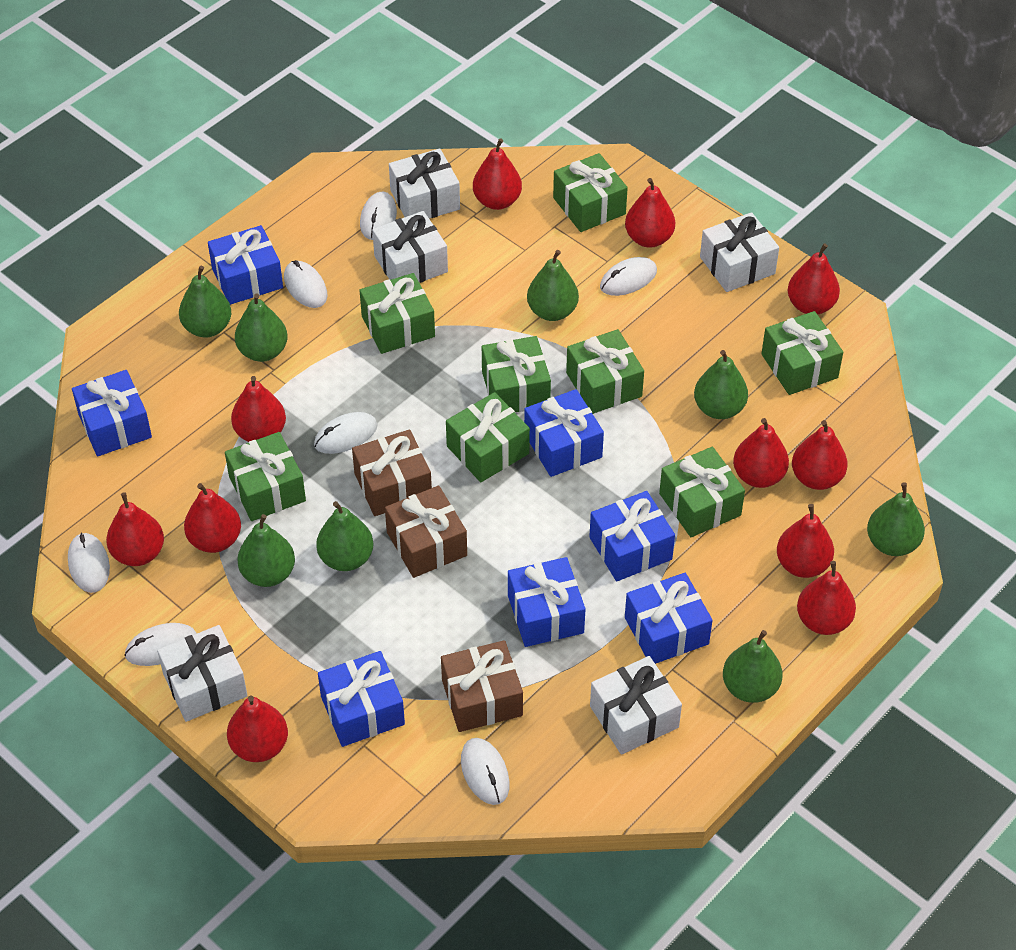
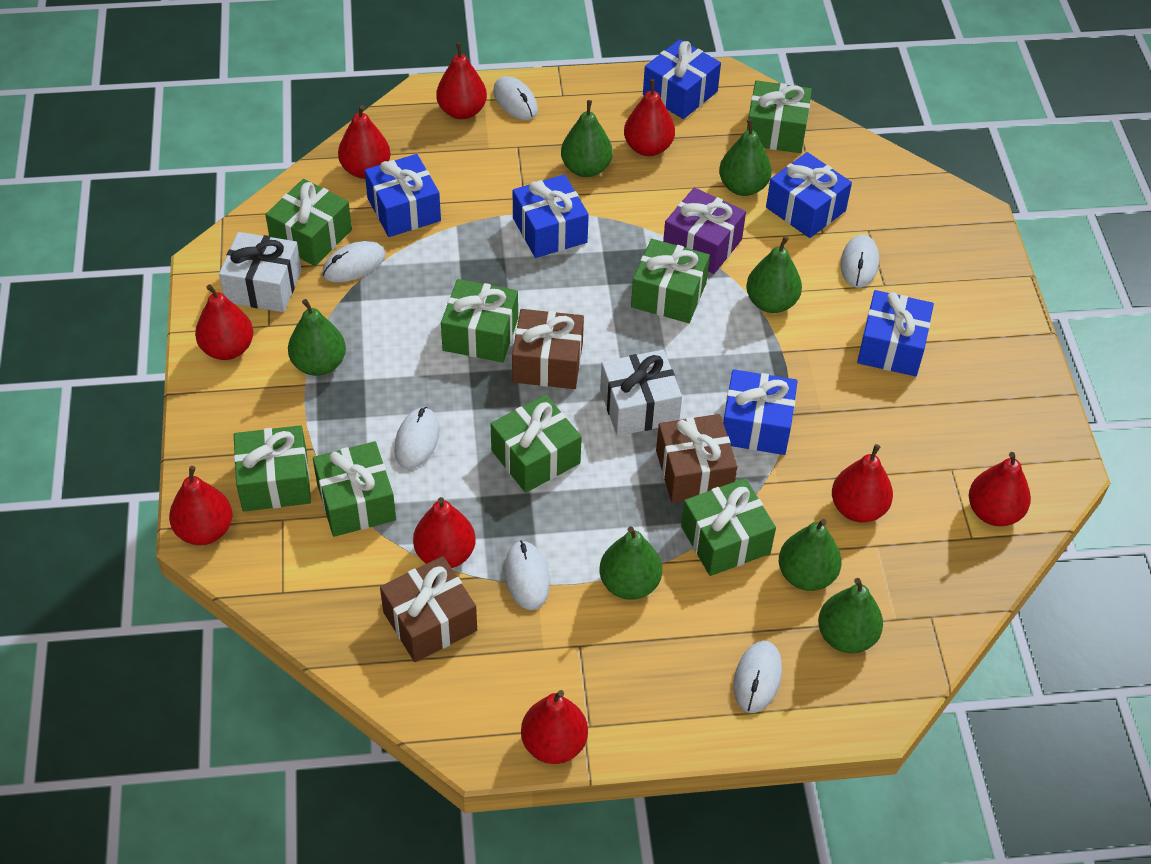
blue gift: 7 -> 6
green pear: 8 -> 7
purple gift: 0 -> 1
red pear: 11 -> 9
white gift: 5 -> 2
white mouse: 7 -> 6

